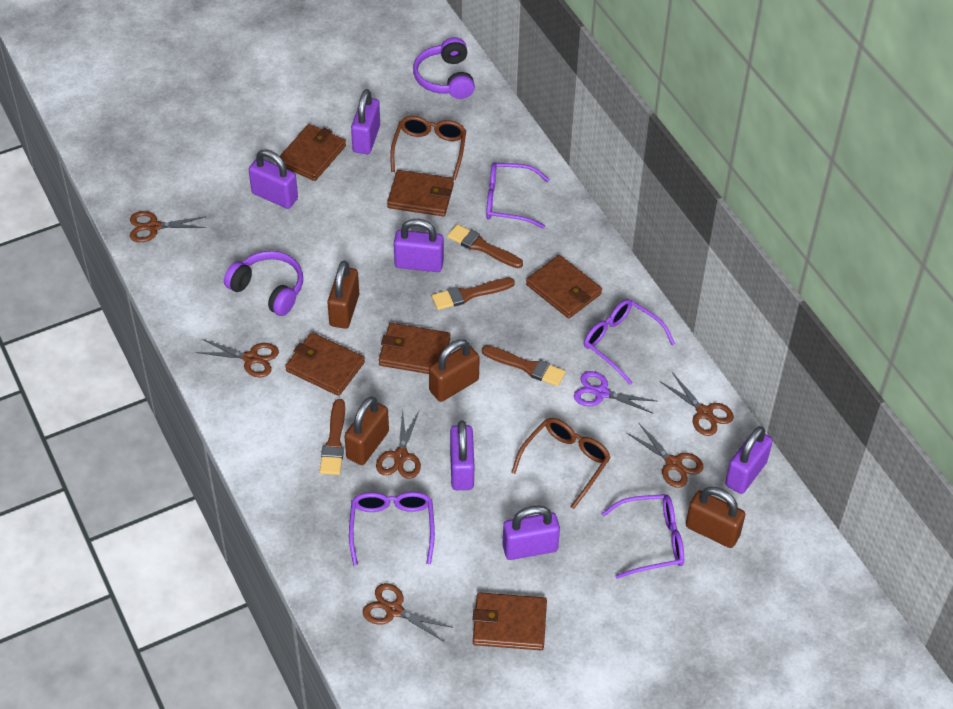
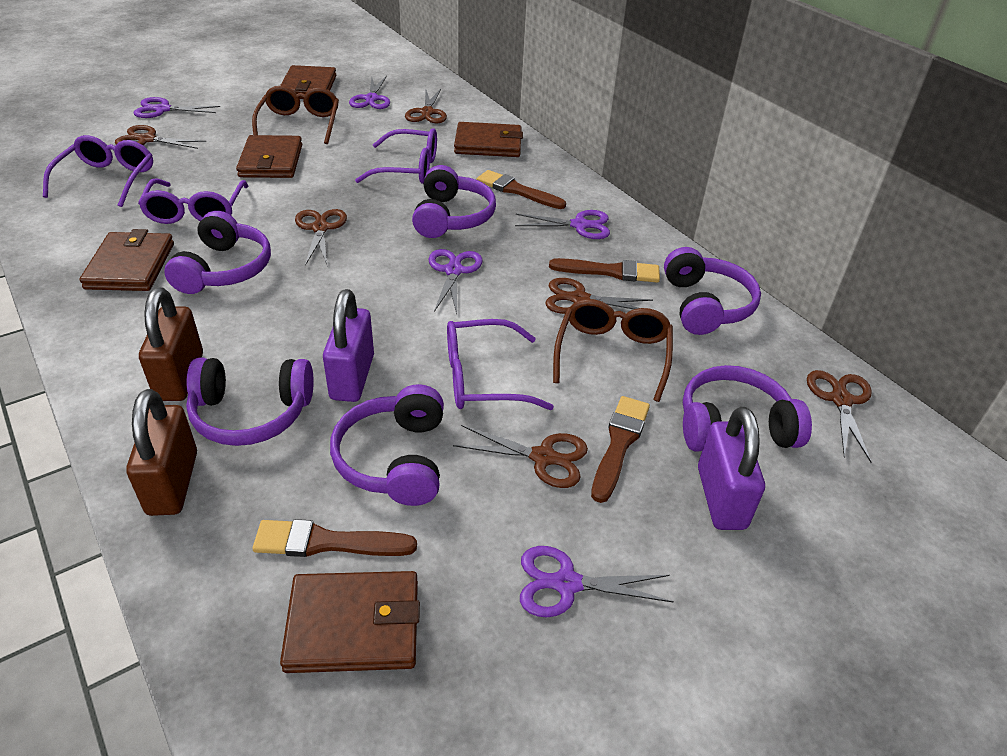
brown padlock: 4 -> 2
brown wallet: 6 -> 5
purple headphones: 2 -> 6
purple padlock: 6 -> 2
purple scissors: 1 -> 5

